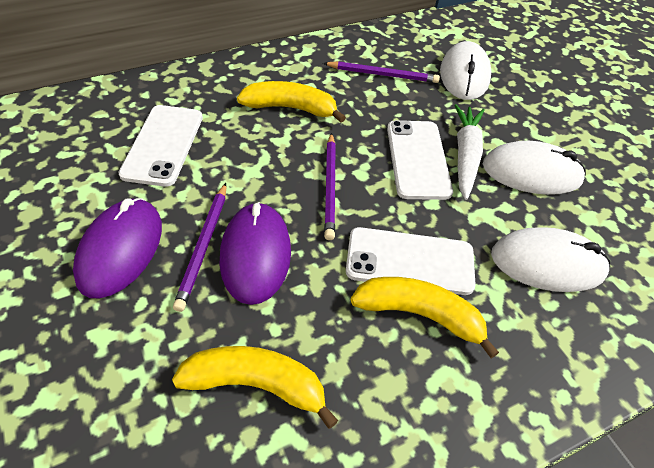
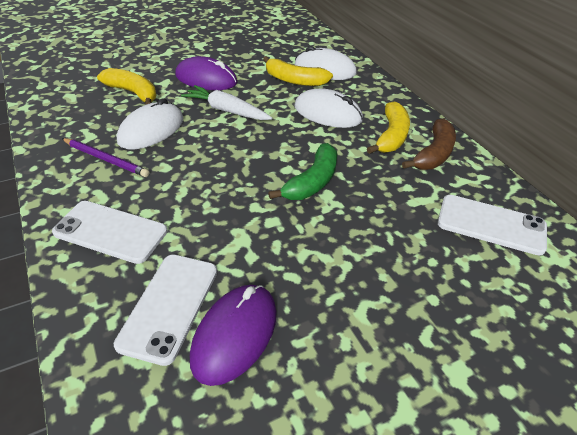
brown banana: 0 -> 1
green banana: 0 -> 1
purple pencil: 3 -> 1

